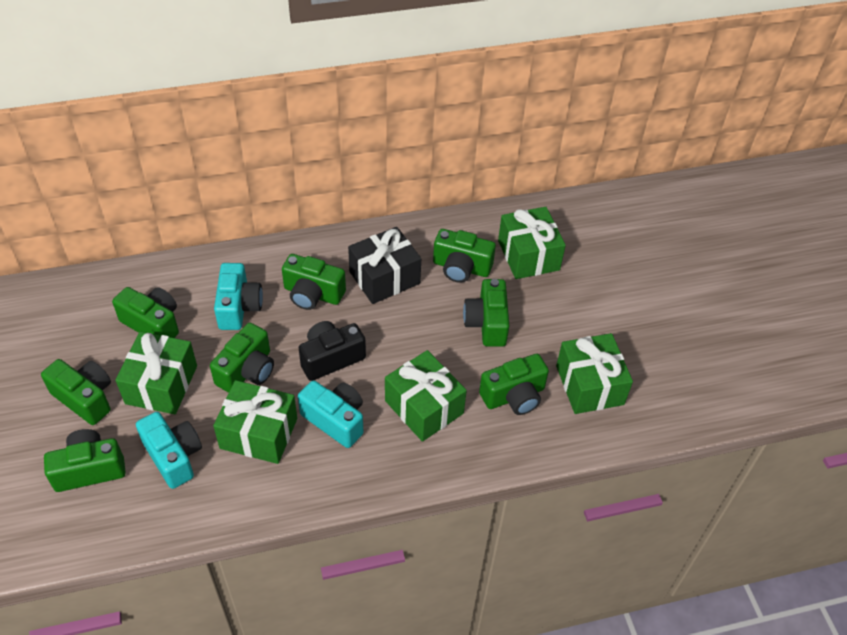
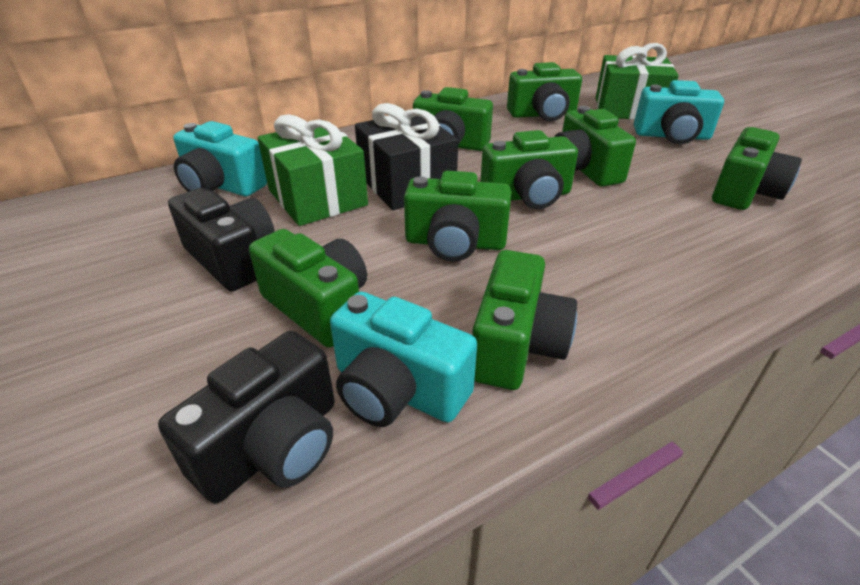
black camera: 1 -> 2
green gift: 5 -> 2

